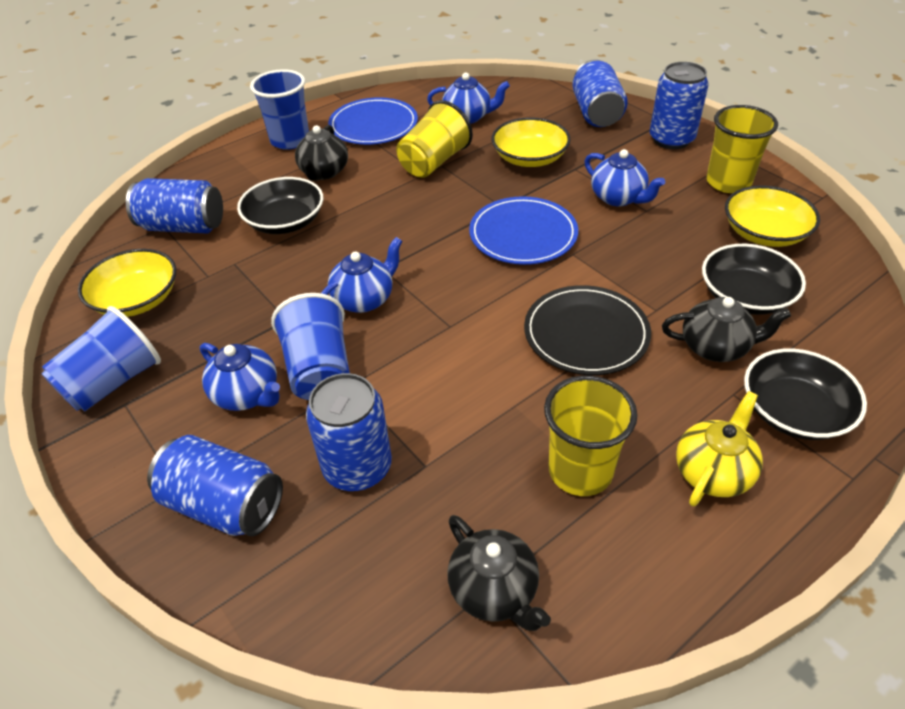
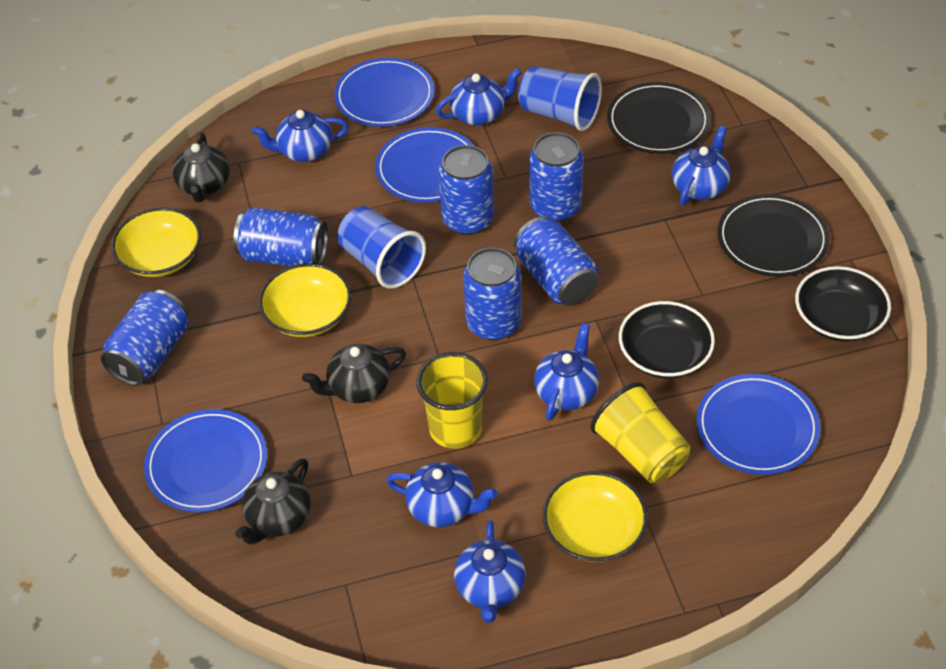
black bowl: 3 -> 2
black plate: 1 -> 2
blue can: 5 -> 6
blue cup: 3 -> 2
blue plate: 2 -> 4
blue teapot: 4 -> 6
yellow cup: 3 -> 2
yellow teapot: 1 -> 0

